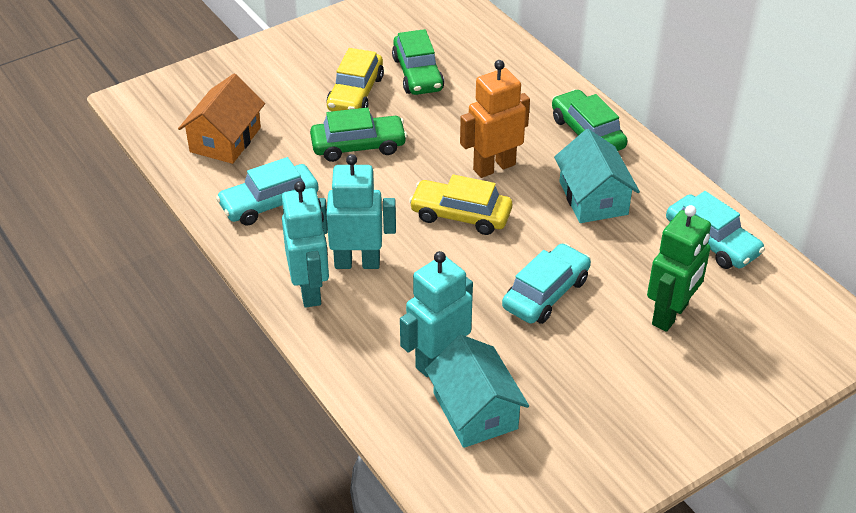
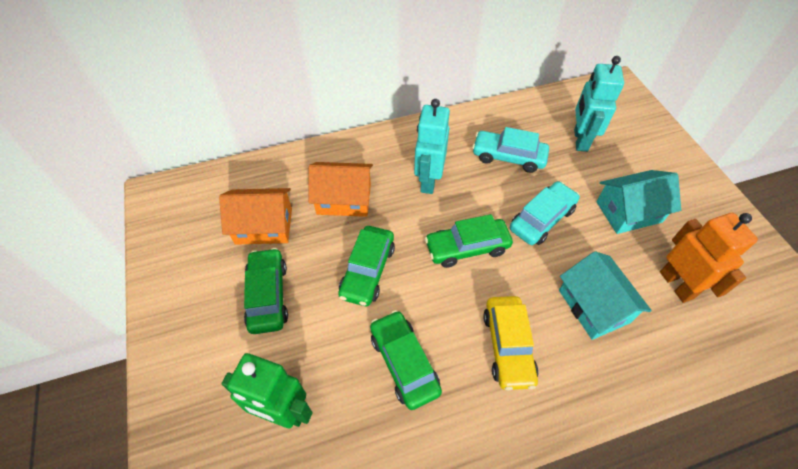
green car: 3 -> 4
orange house: 1 -> 2
turquoise car: 3 -> 2
turquoise robot: 3 -> 2
yellow car: 2 -> 1

